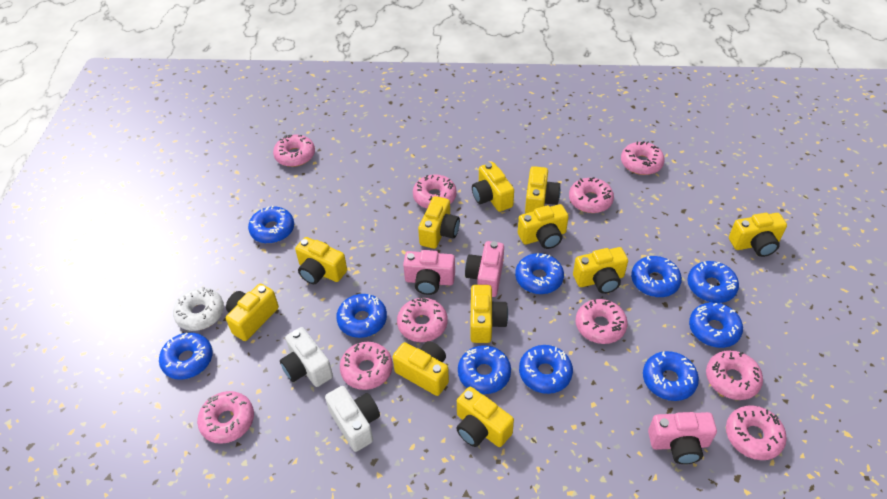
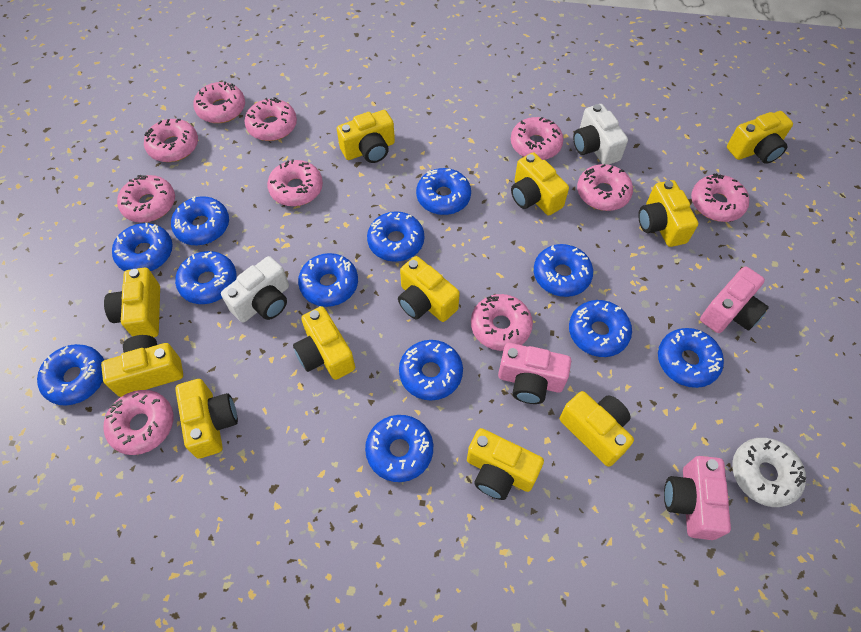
blue donut: 10 -> 12

